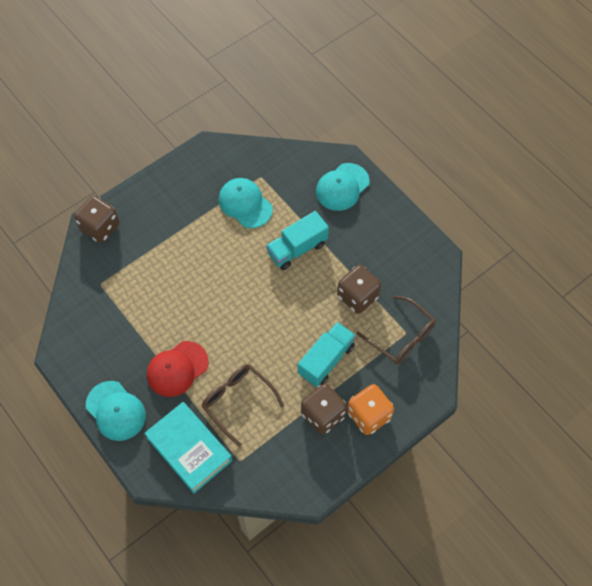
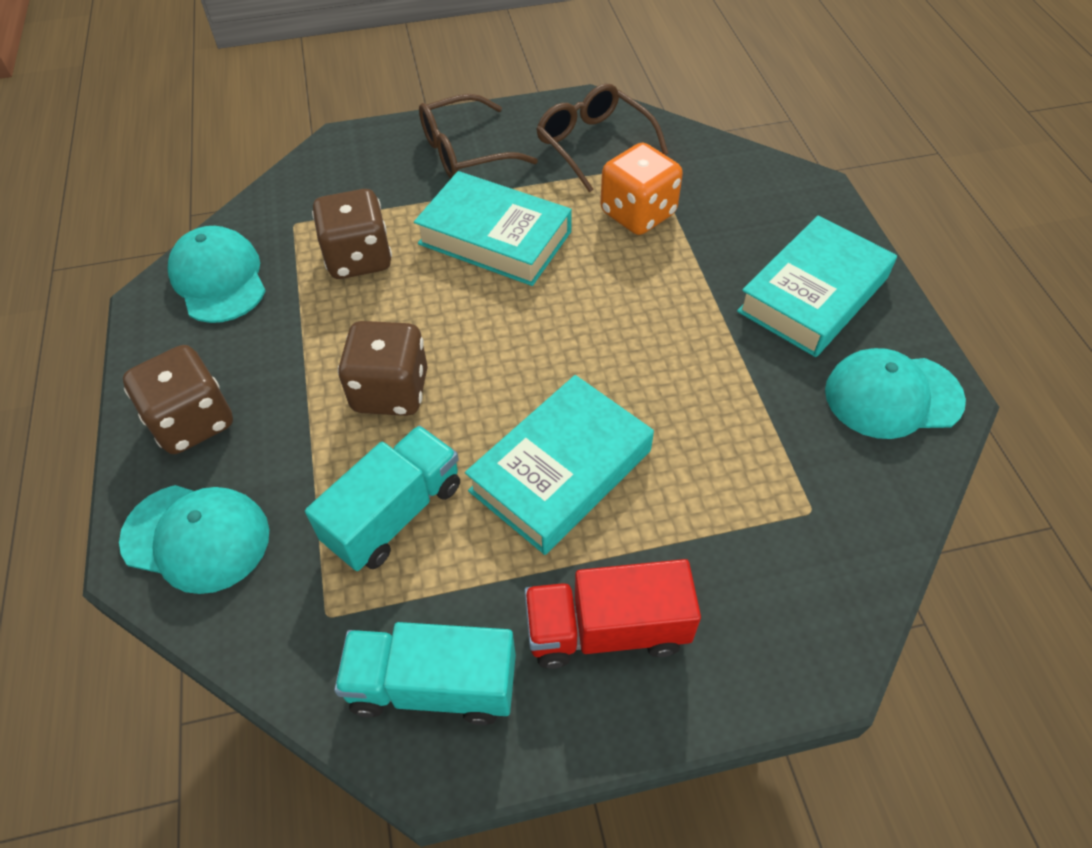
red cap: 1 -> 0
red truck: 0 -> 1
turquoise book: 1 -> 3

